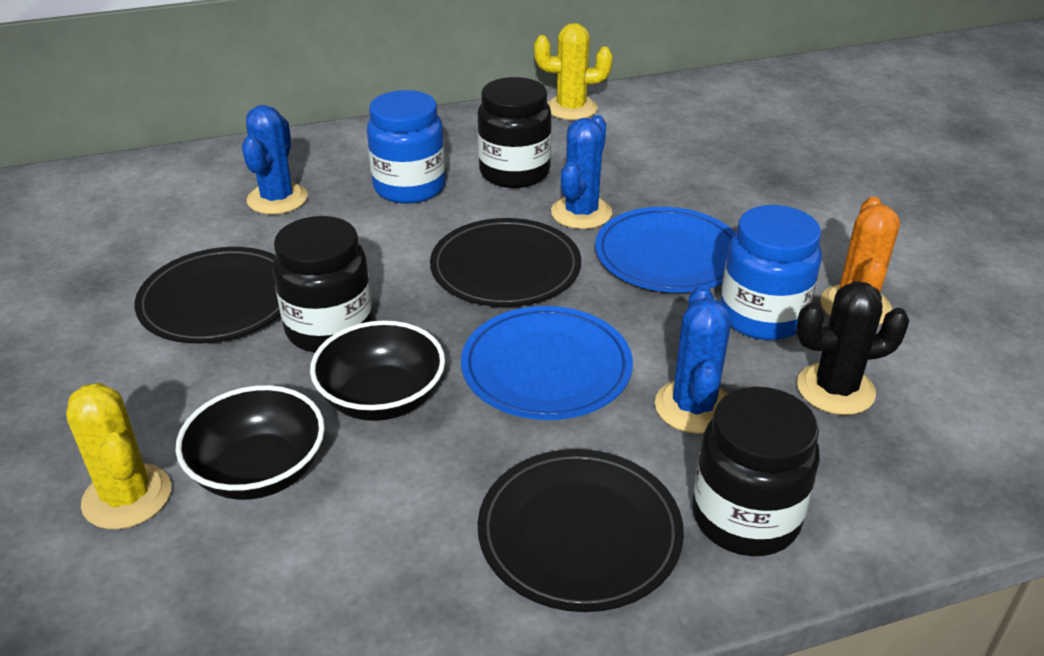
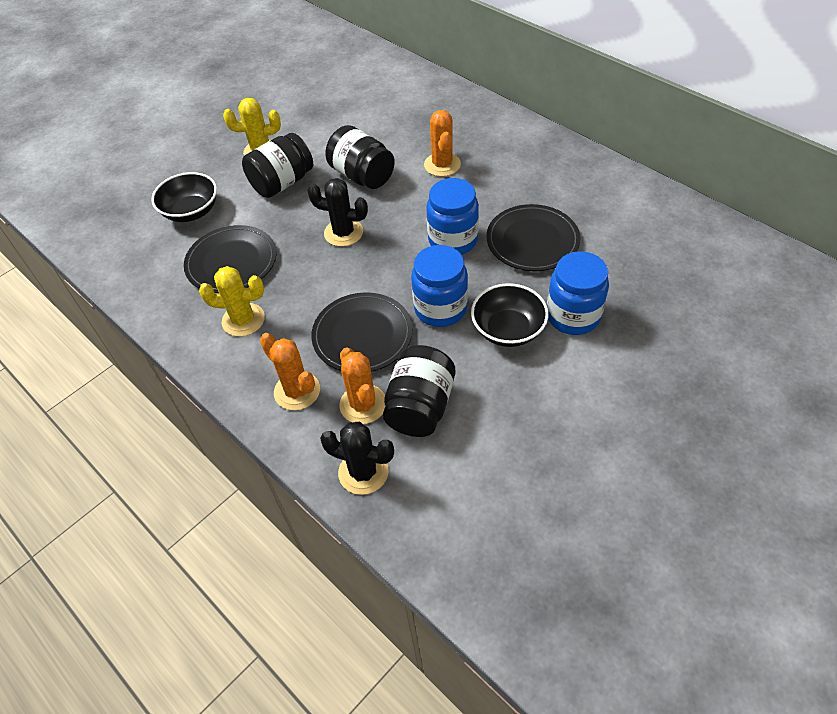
black cactus: 1 -> 2
blue cactus: 3 -> 0
blue jar: 2 -> 3
blue plate: 2 -> 0
orange cactus: 1 -> 3

